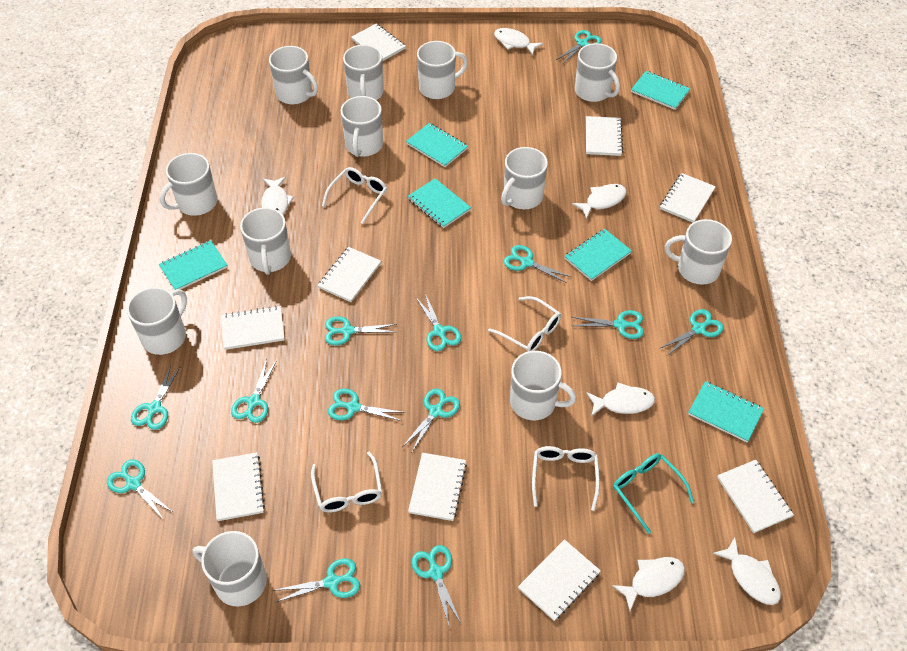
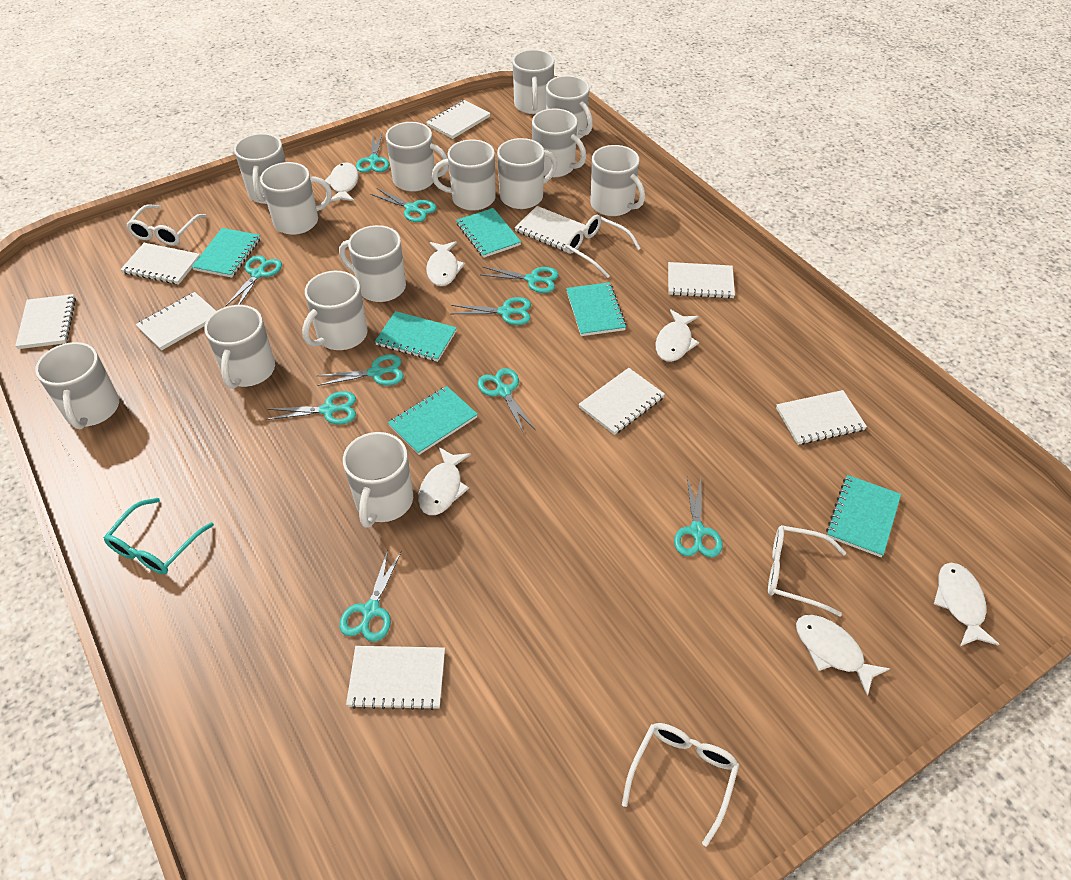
turquoise scissors: 13 -> 10
white mug: 12 -> 14

